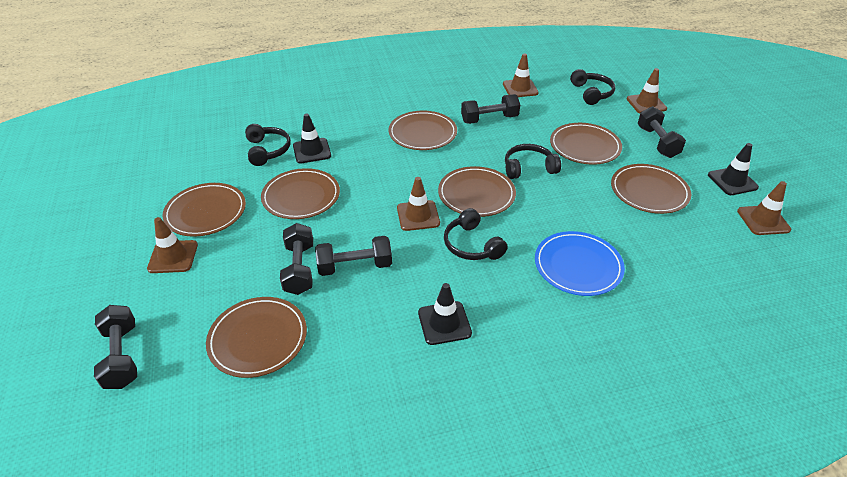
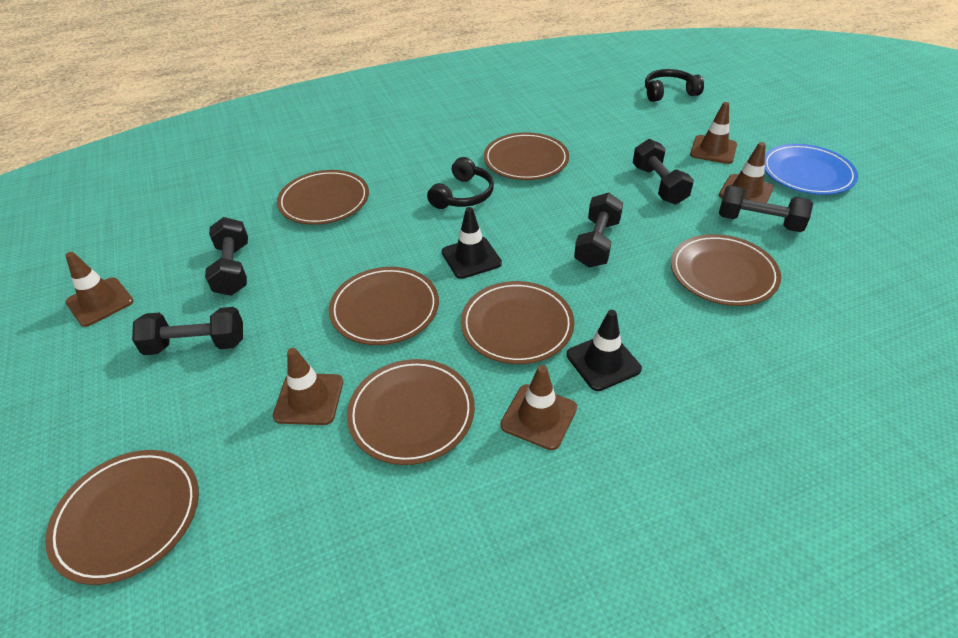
black headphones: 4 -> 2
black traffic cone: 3 -> 2

